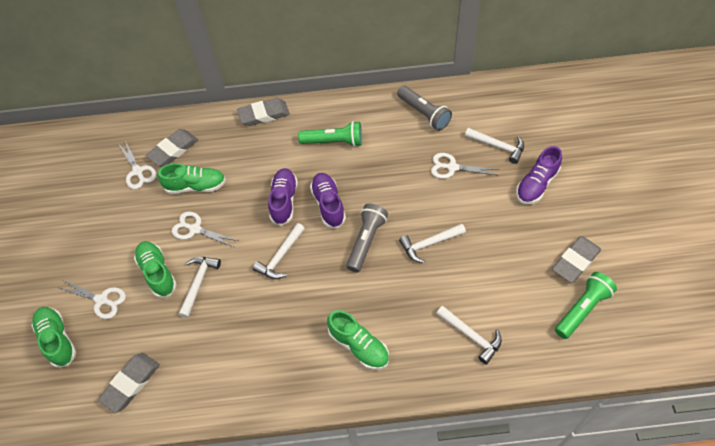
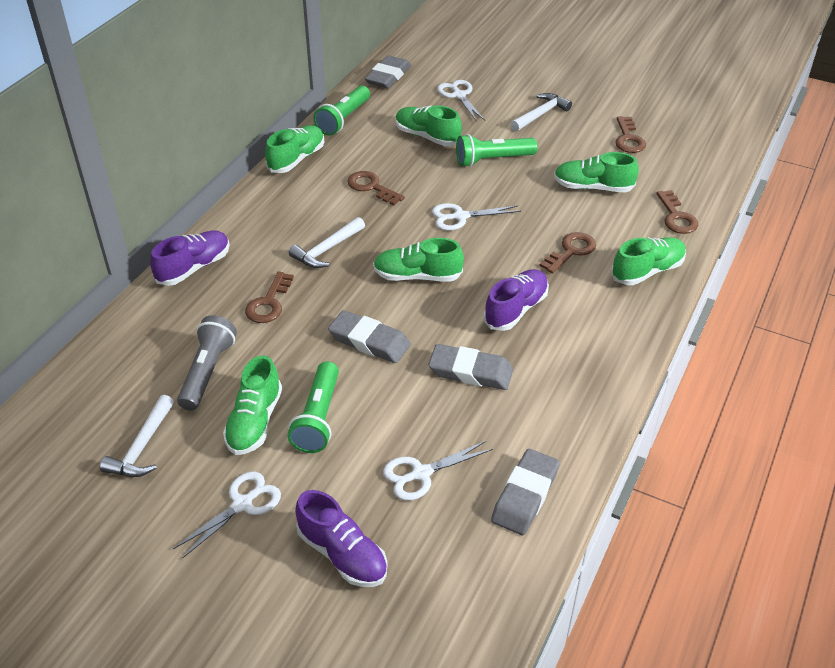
brown key: 0 -> 5
green flashlight: 2 -> 3
green shoe: 4 -> 6
grey flashlight: 2 -> 1
white hammer: 5 -> 3

